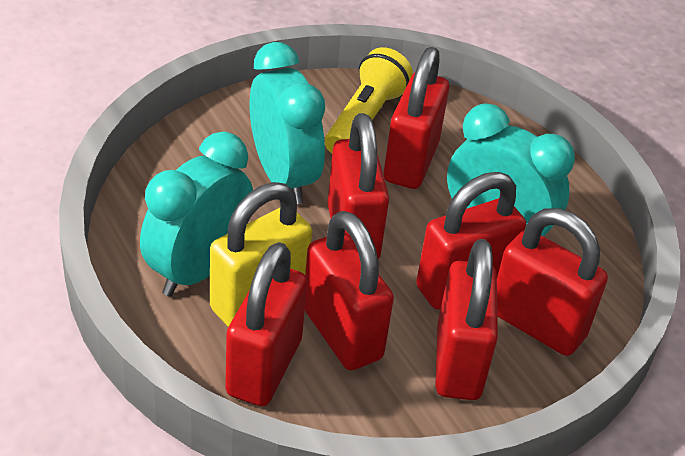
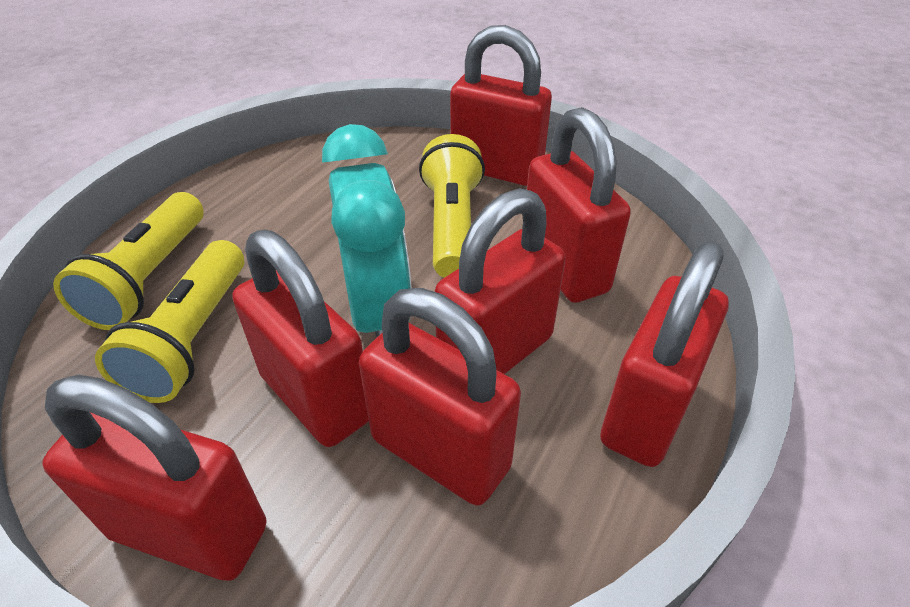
turquoise clock: 3 -> 1
yellow flashlight: 1 -> 3
yellow padlock: 1 -> 0

